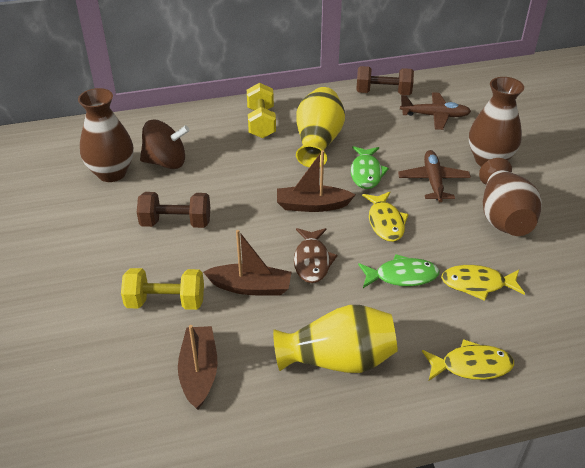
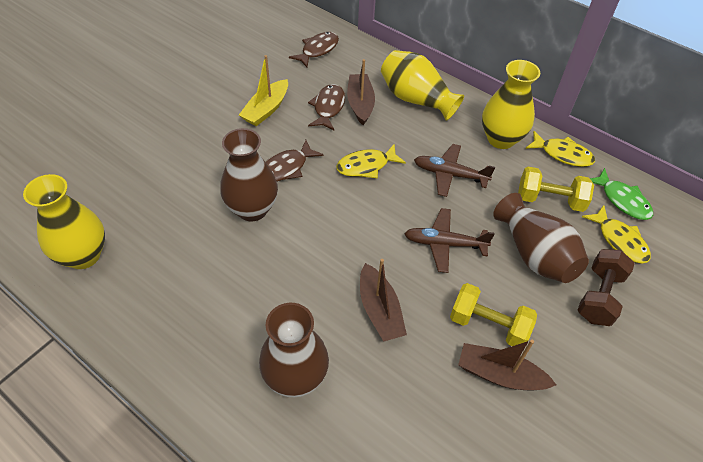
brown dumbbell: 2 -> 1
brown fish: 1 -> 3
brown spinning top: 1 -> 0
green fish: 2 -> 1
yellow boat: 0 -> 1
yellow vase: 2 -> 3

